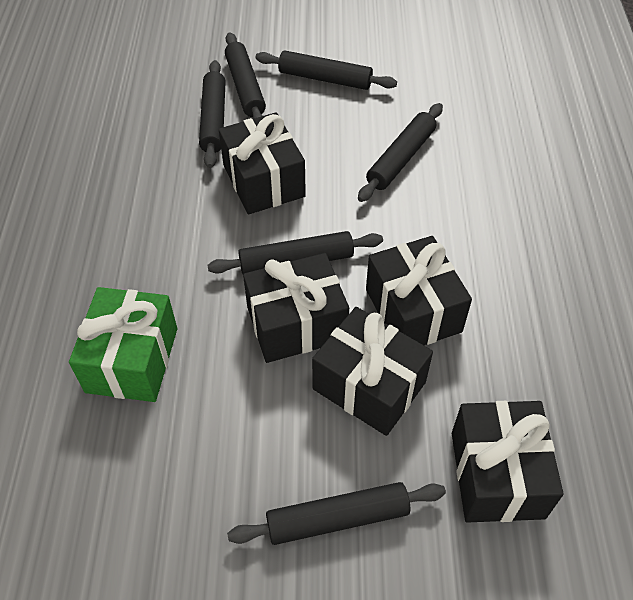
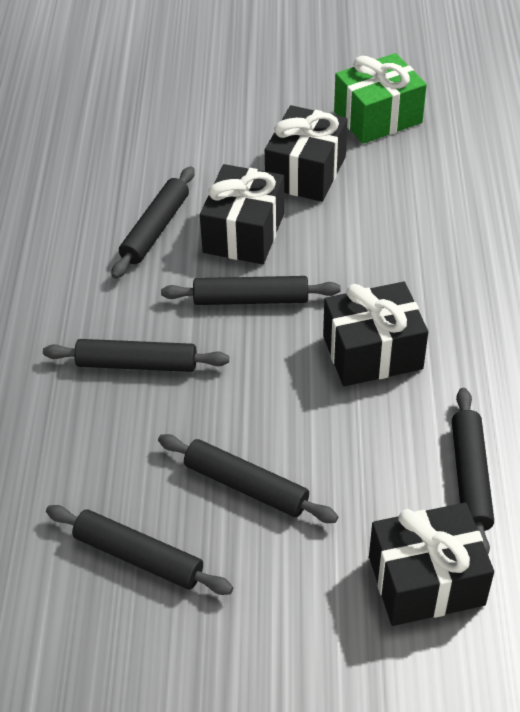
black gift: 5 -> 4

